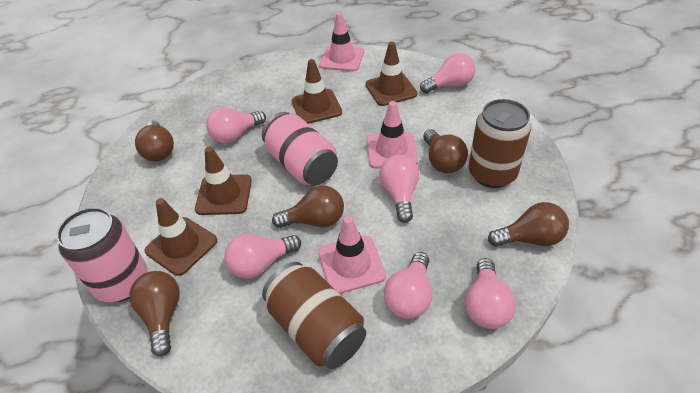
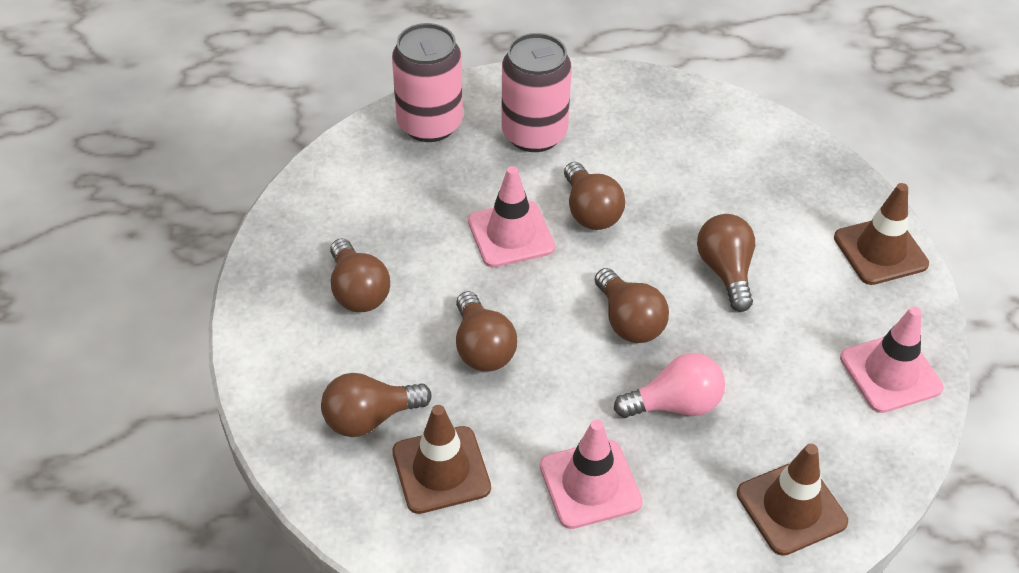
brown can: 2 -> 0
brown light bulb: 5 -> 6
brown traffic cone: 4 -> 3
pink light bulb: 6 -> 1

